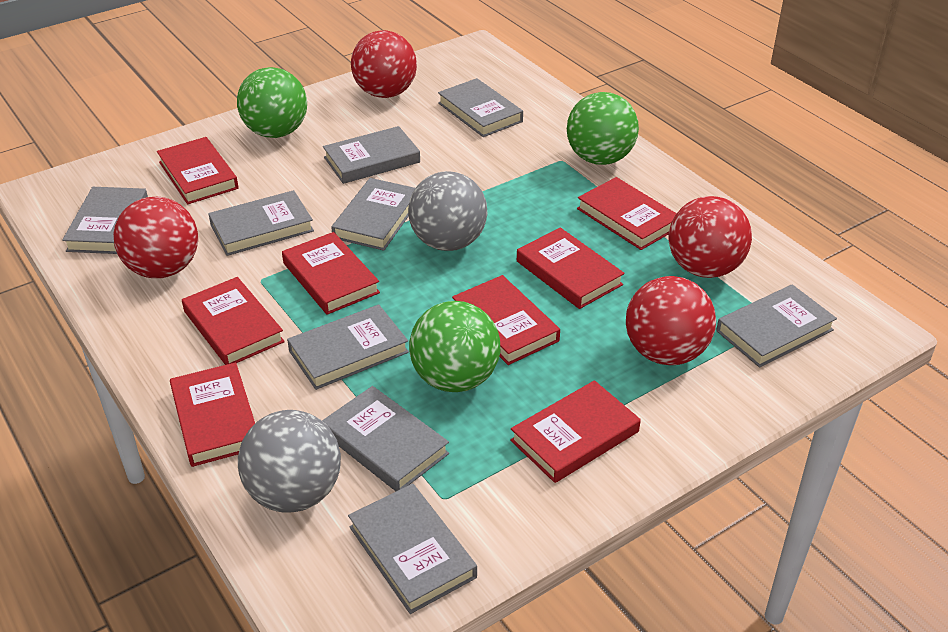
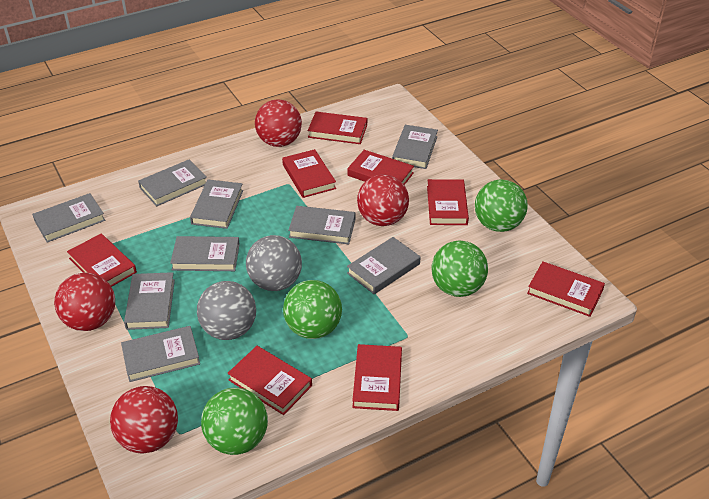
green ball: 3 -> 4

